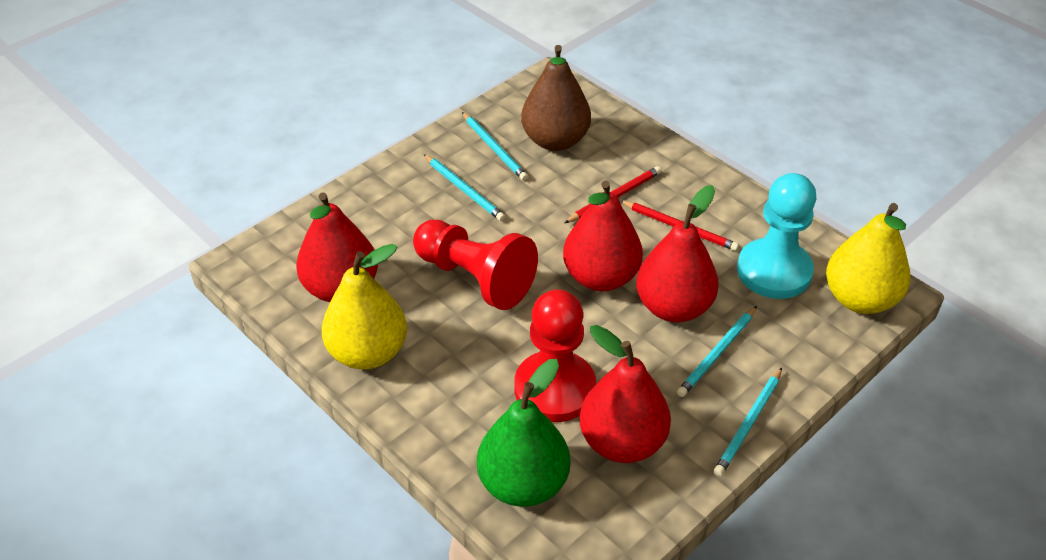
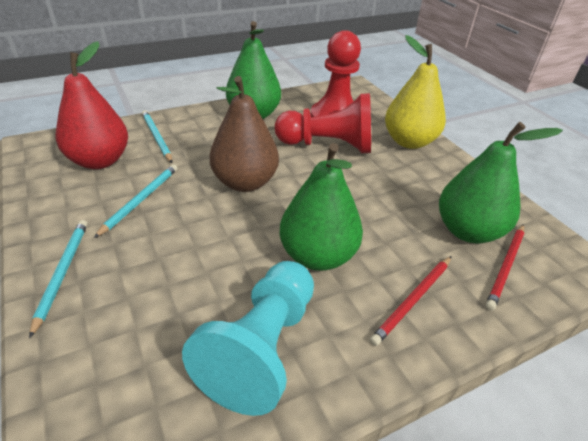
green pear: 1 -> 3
red pear: 4 -> 1
turquoise pencil: 4 -> 3
yellow pear: 2 -> 1

